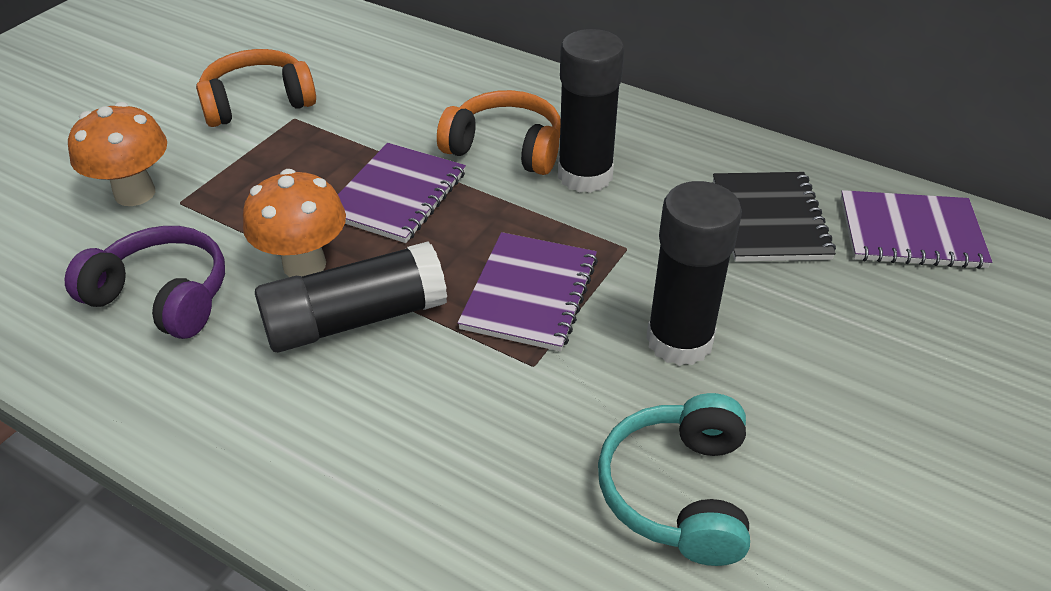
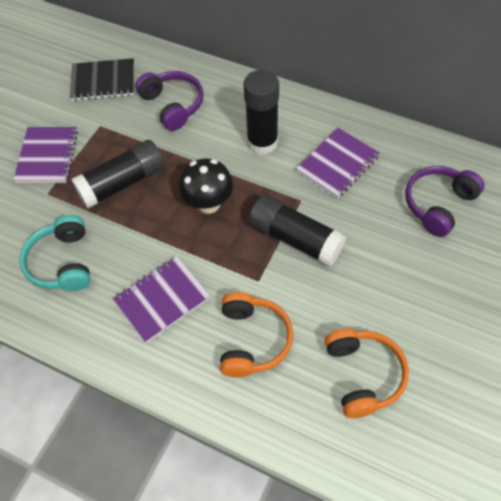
black mushroom: 0 -> 1
orange mushroom: 2 -> 0
purple headphones: 1 -> 2

